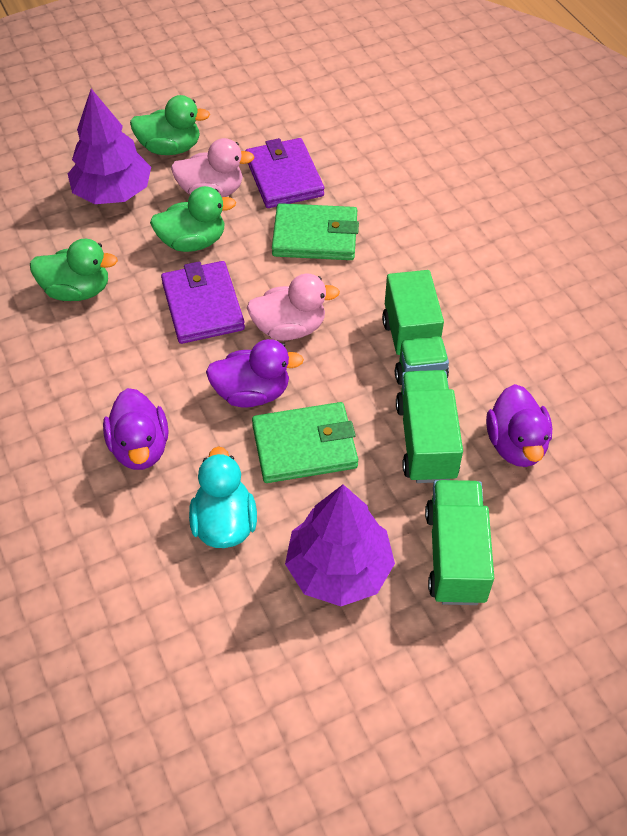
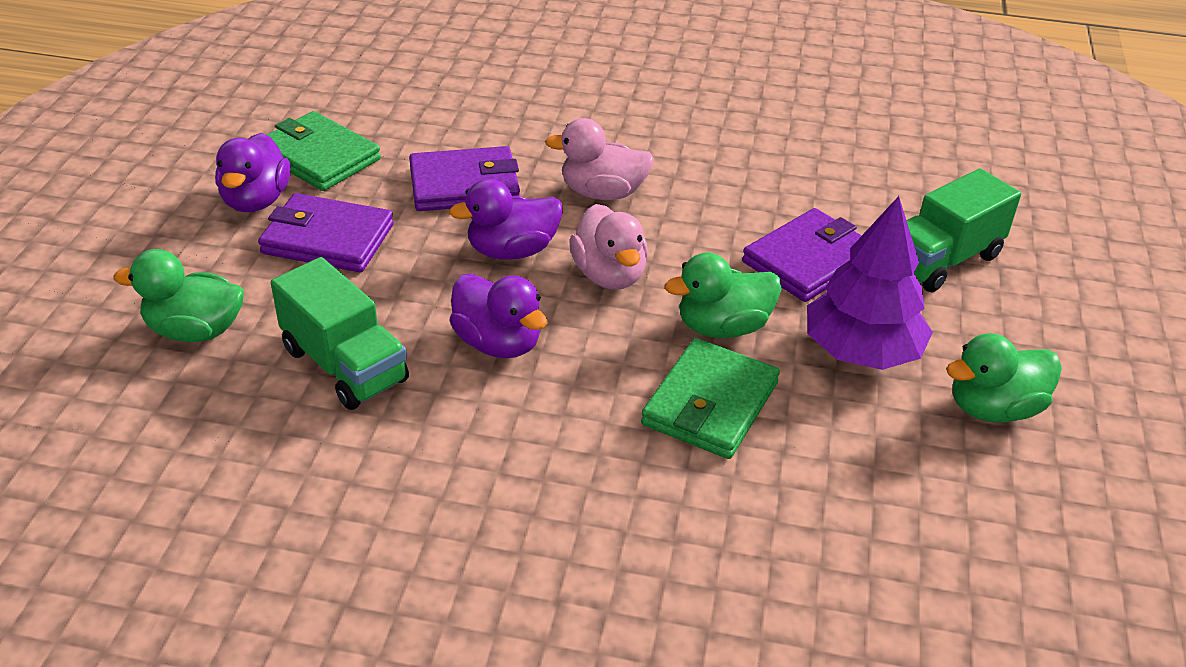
green truck: 3 -> 2
purple tree: 2 -> 1
purple wallet: 2 -> 3
turquoise duck: 1 -> 0

